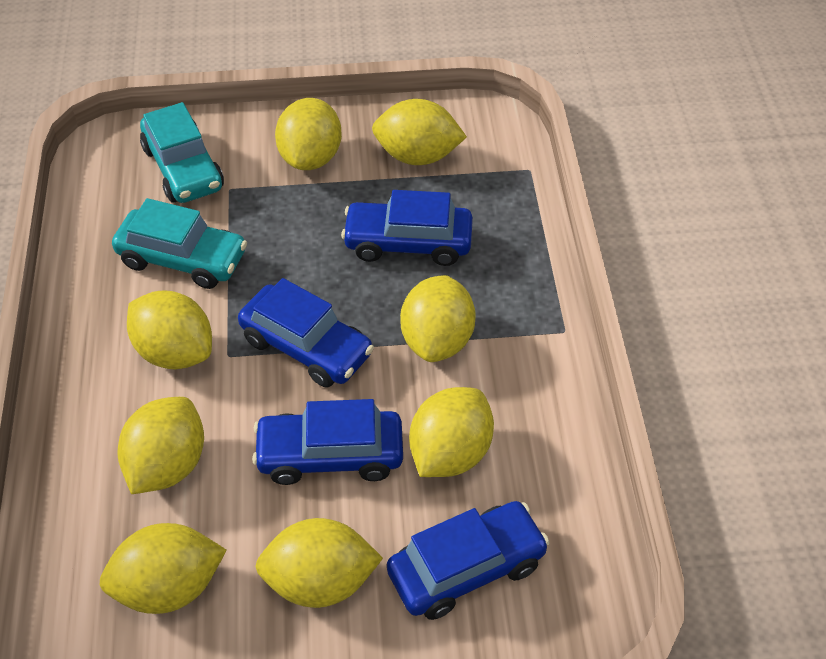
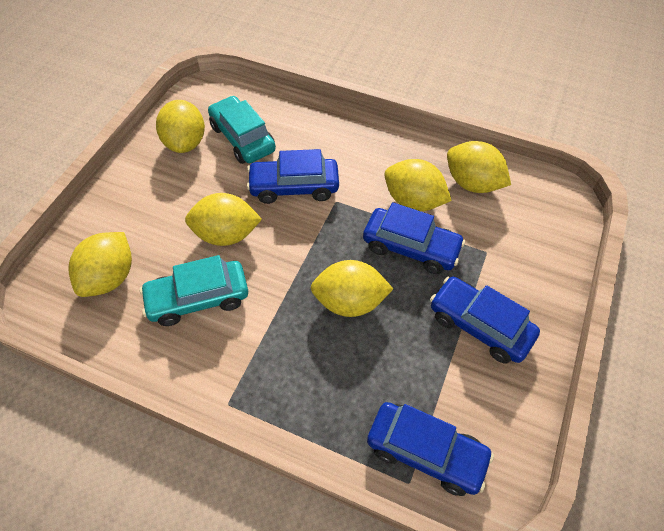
yellow lemon: 8 -> 6

